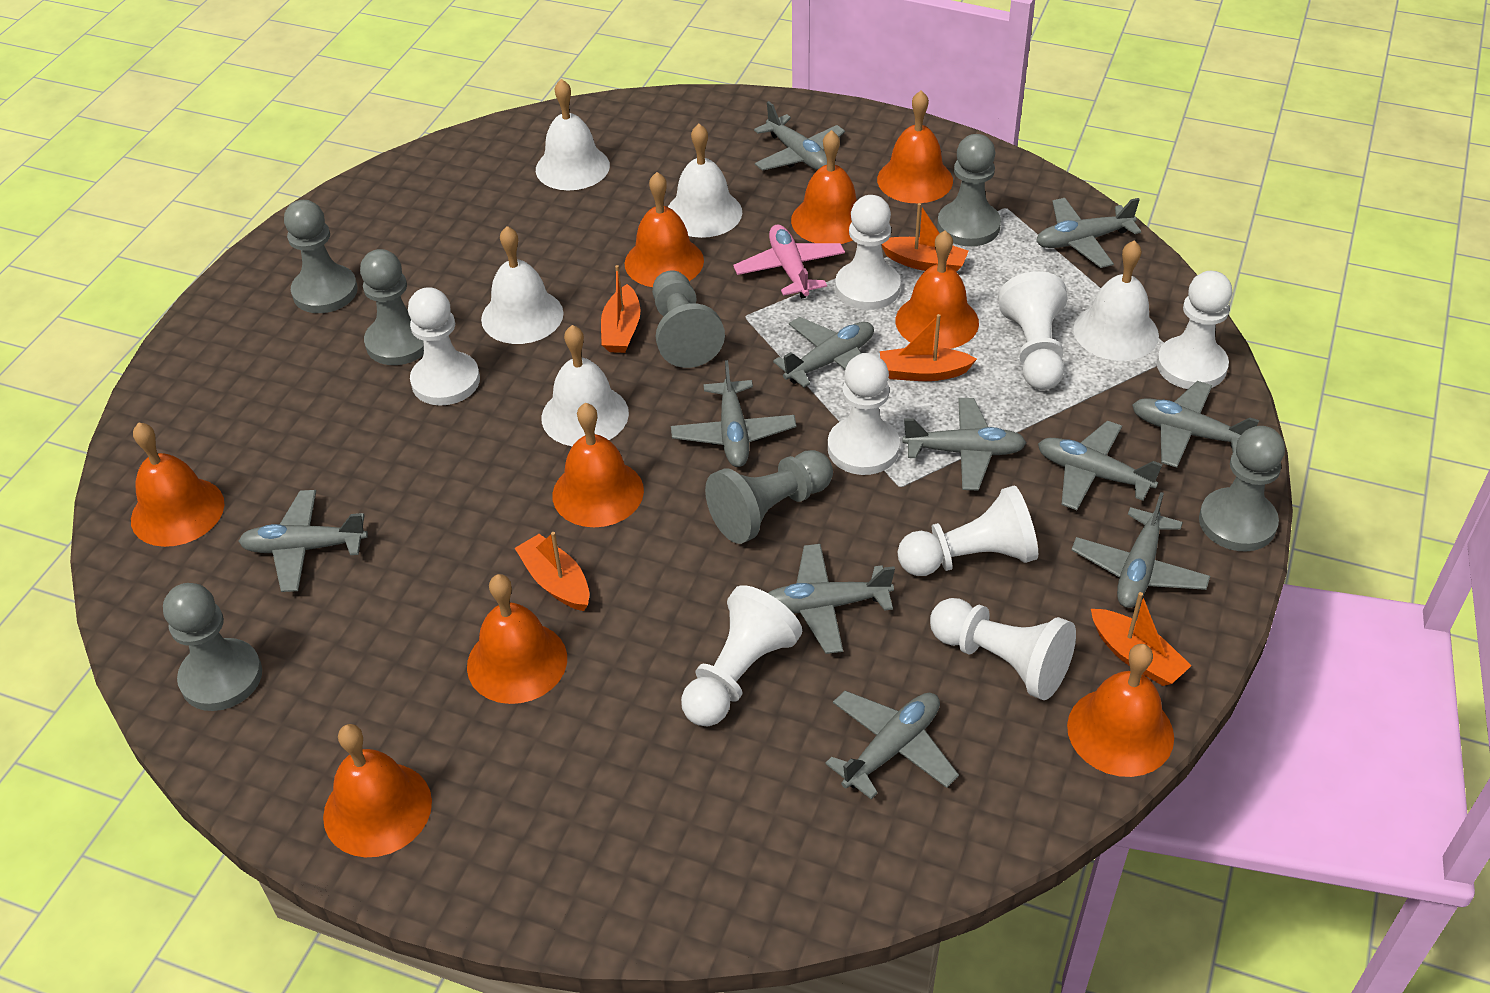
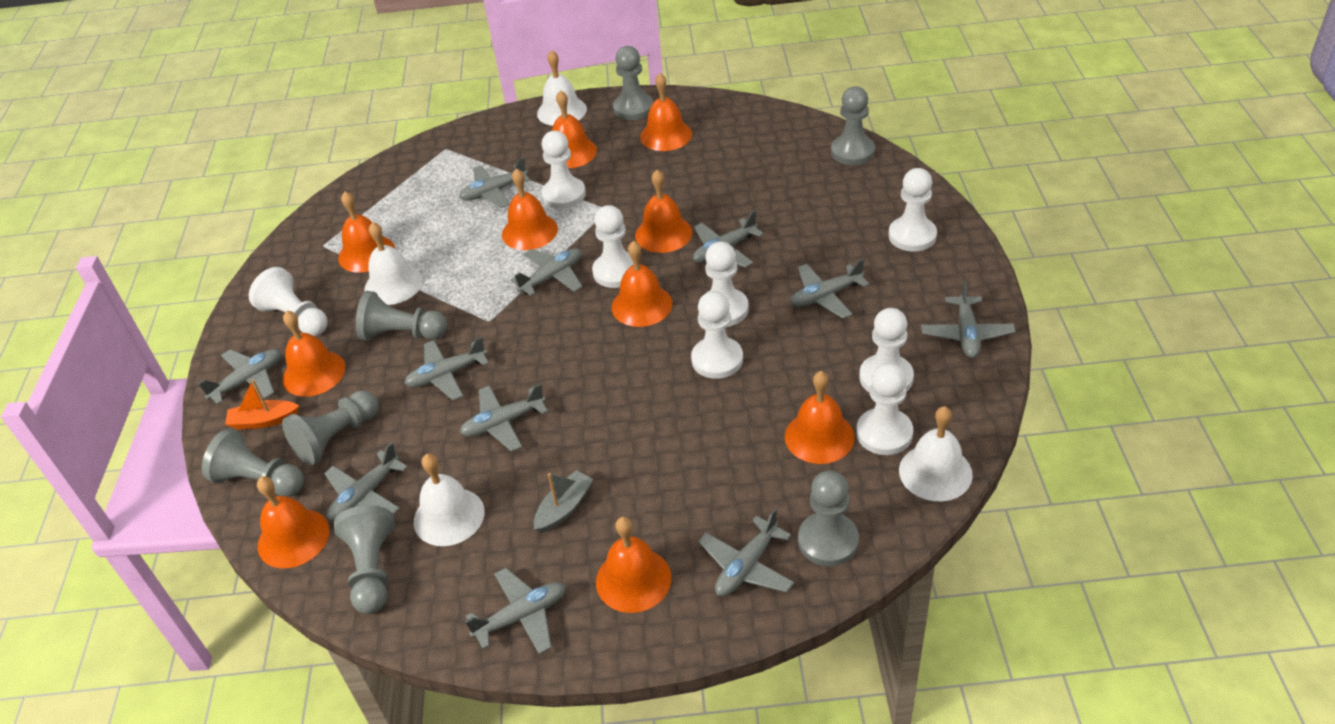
grey boat: 0 -> 1
orange bell: 9 -> 10
orange boat: 5 -> 1
pink plane: 1 -> 0
white bell: 5 -> 4

